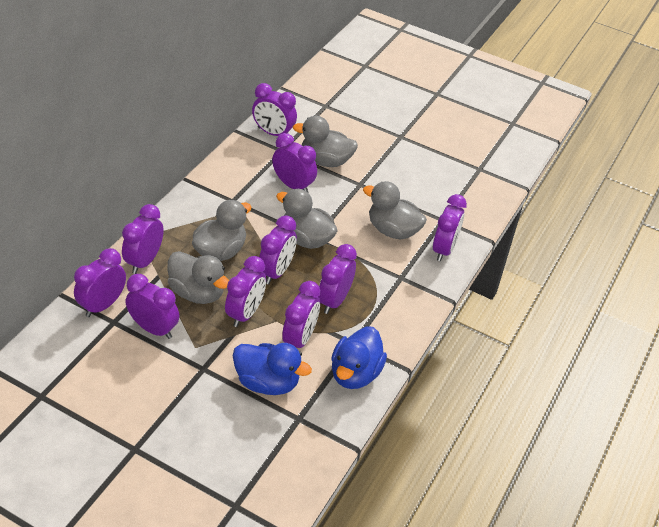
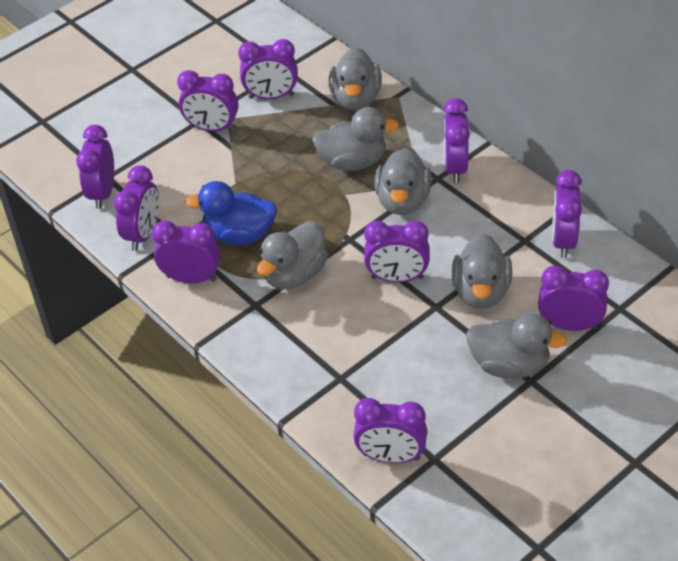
blue duck: 2 -> 1
grey duck: 5 -> 6

